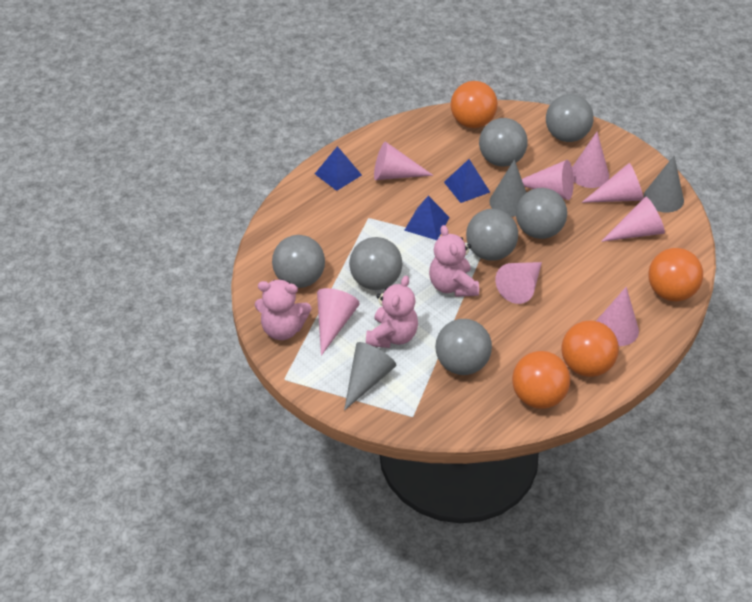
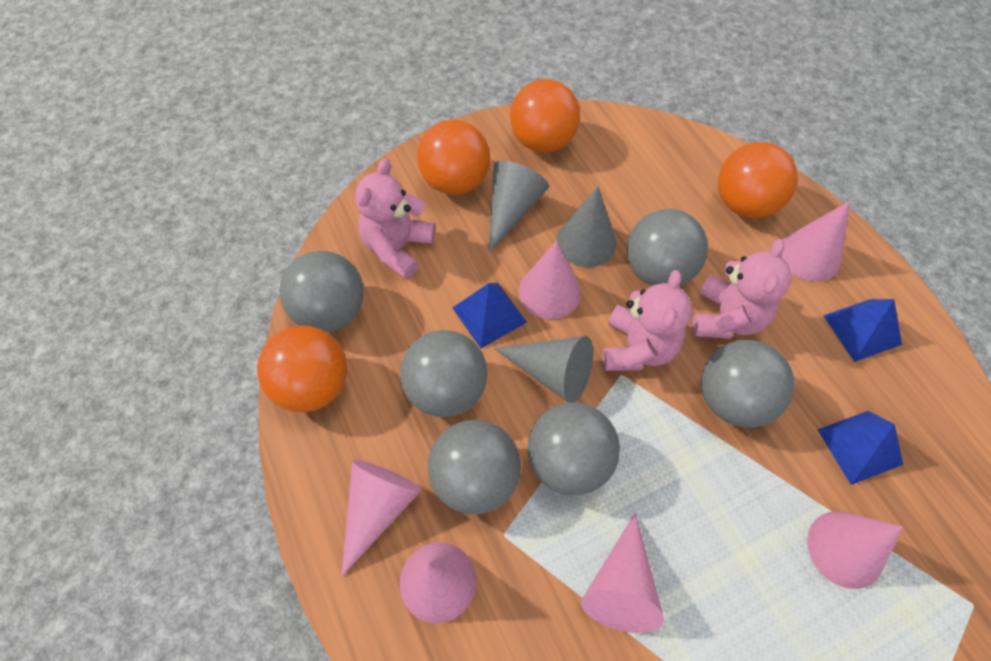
grey ball: 7 -> 6
pink cone: 8 -> 6

